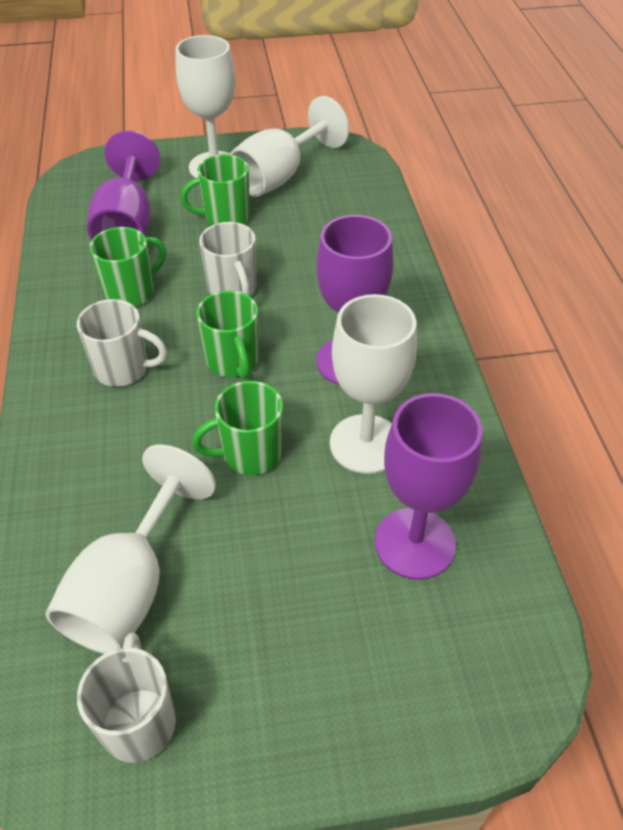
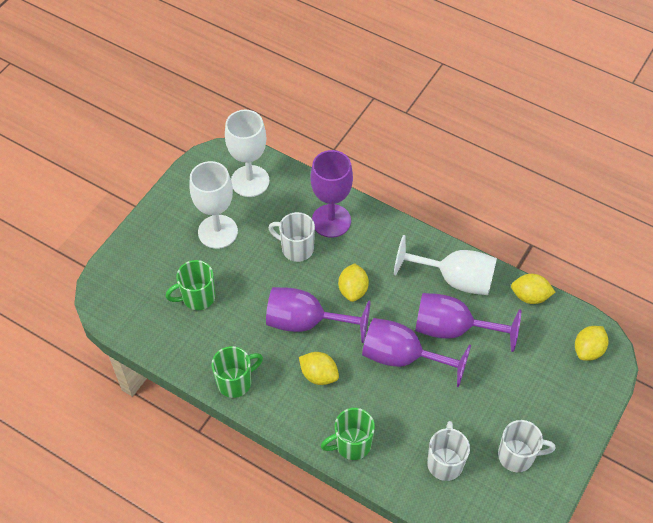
green mug: 4 -> 3
purple goblet: 3 -> 4
white goblet: 4 -> 3
yellow lemon: 0 -> 4

